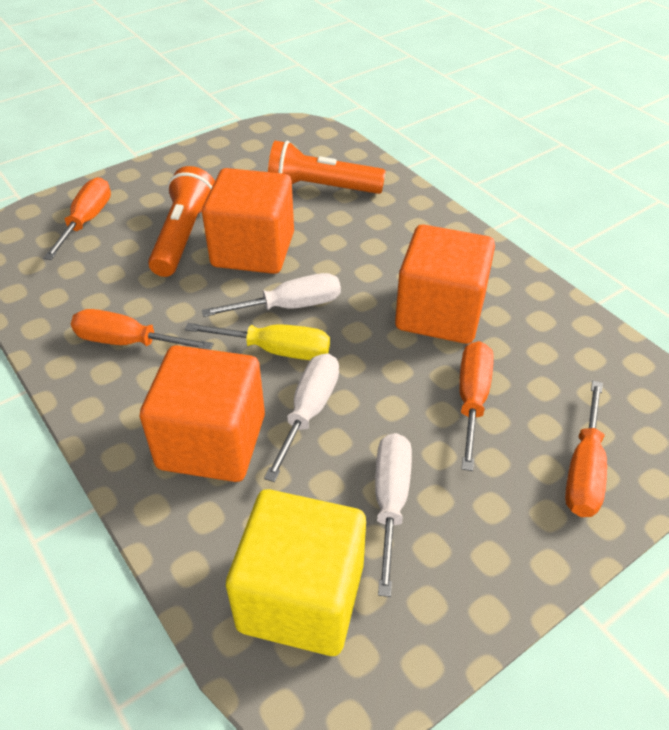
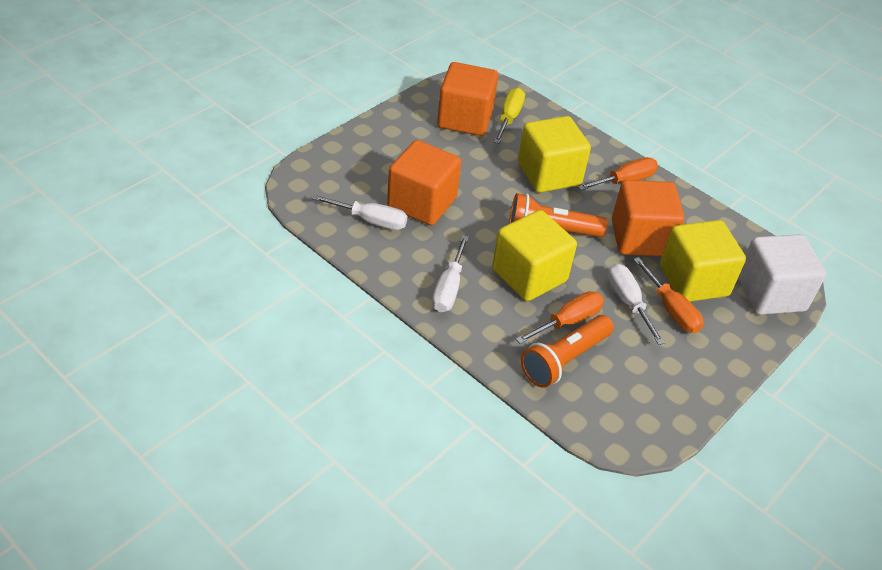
orange screwdriver: 4 -> 3
white cube: 0 -> 1
yellow cube: 1 -> 3

